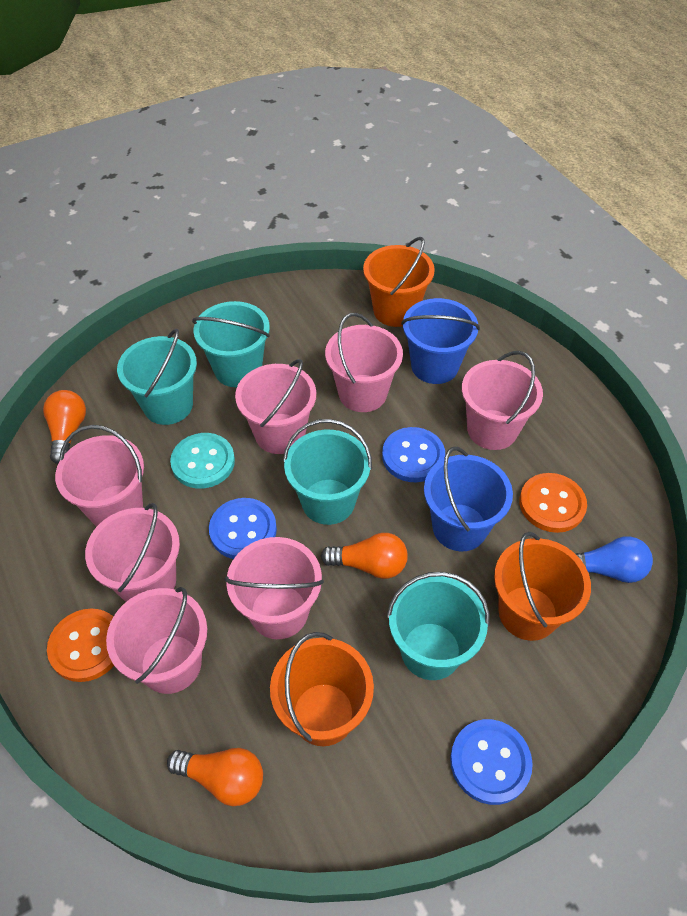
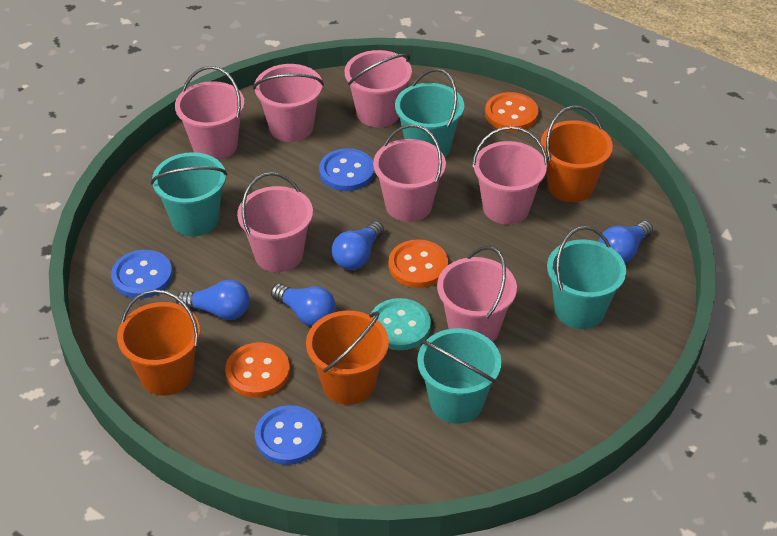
blue bucket: 2 -> 0
blue light bulb: 1 -> 4
orange button: 2 -> 3
orange light bulb: 3 -> 0

